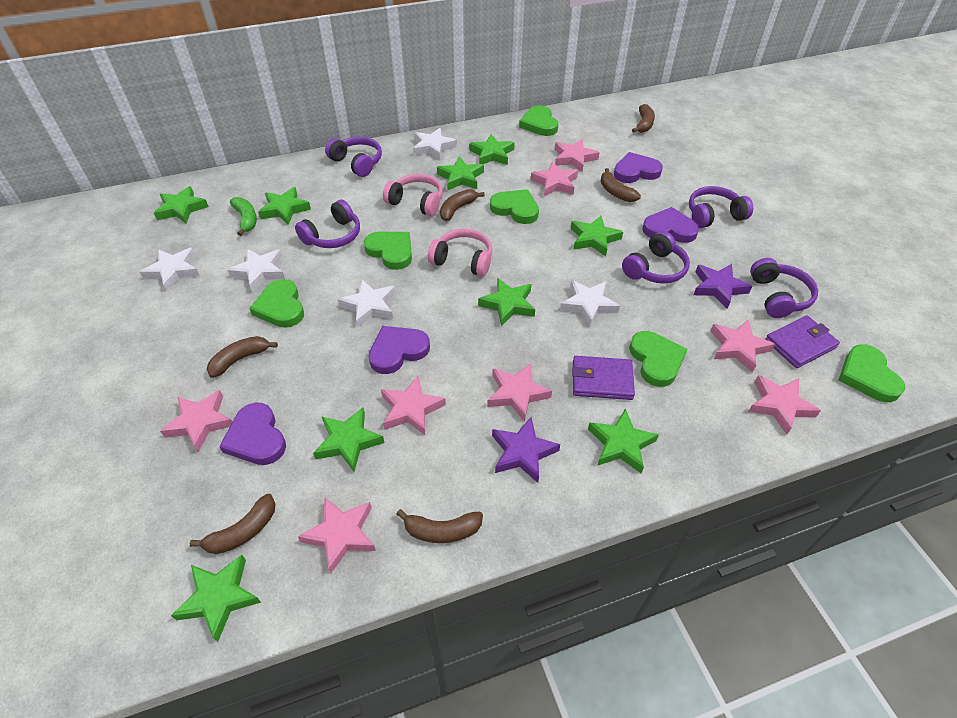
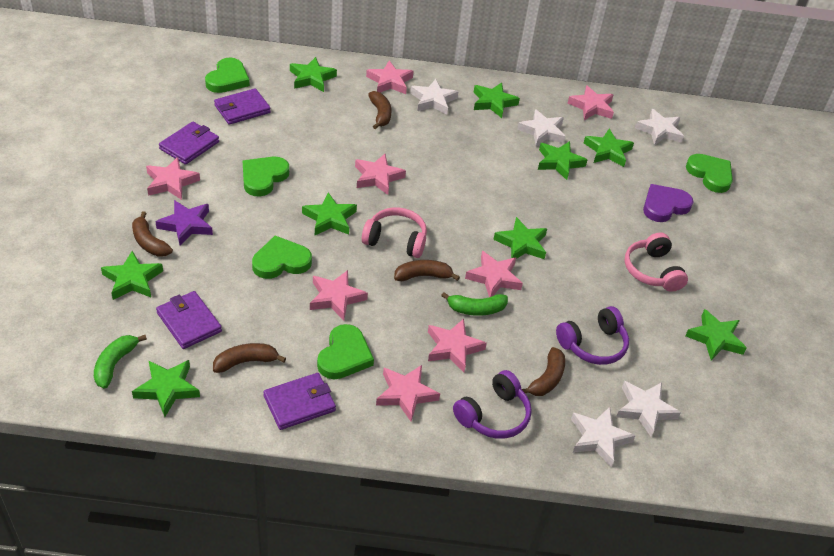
brown banana: 6 -> 5
green banana: 1 -> 2
green heart: 6 -> 5
purple headphones: 5 -> 2
purple heart: 4 -> 1
purple star: 2 -> 1
purple wallet: 2 -> 4

